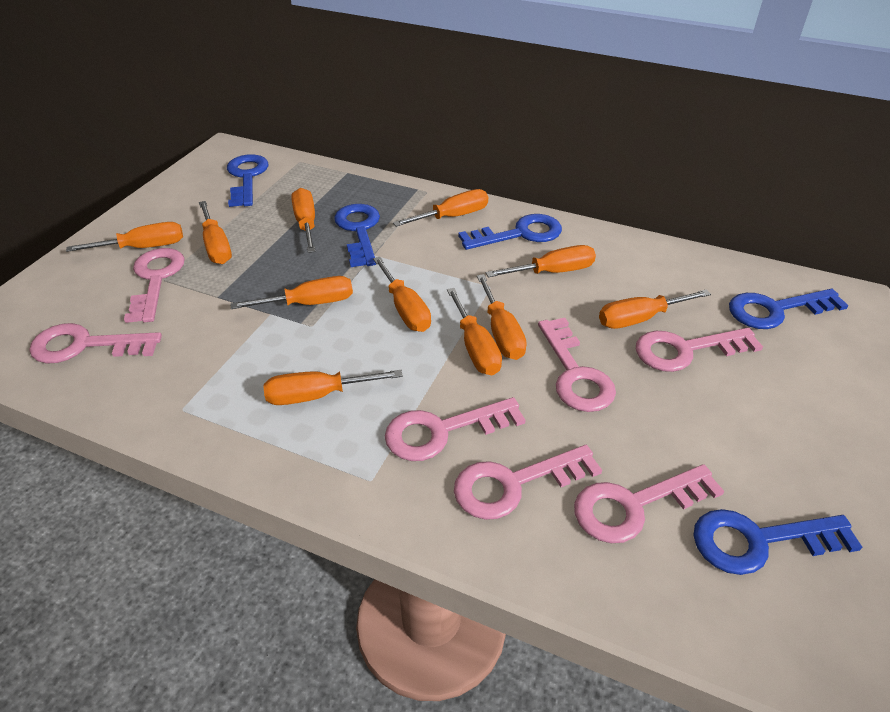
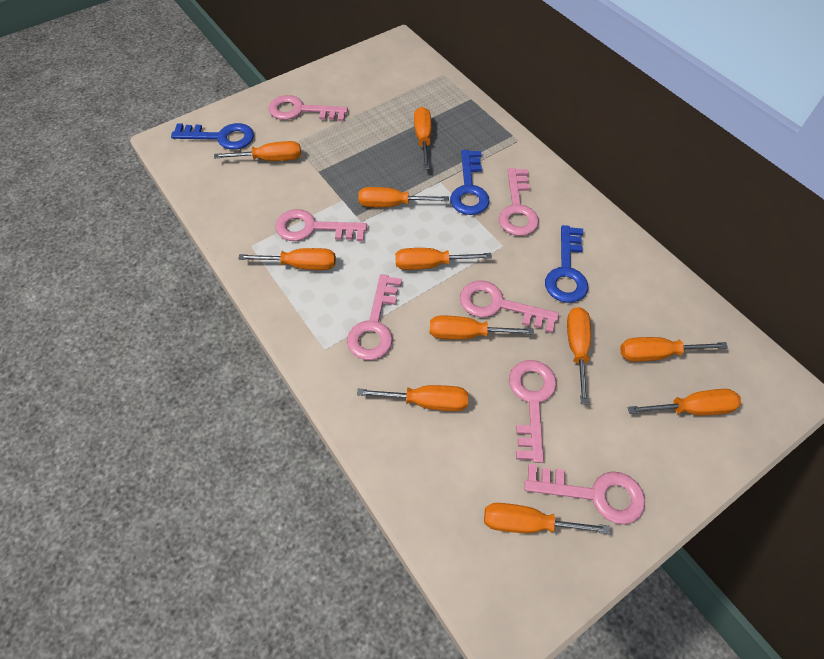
blue key: 5 -> 3

